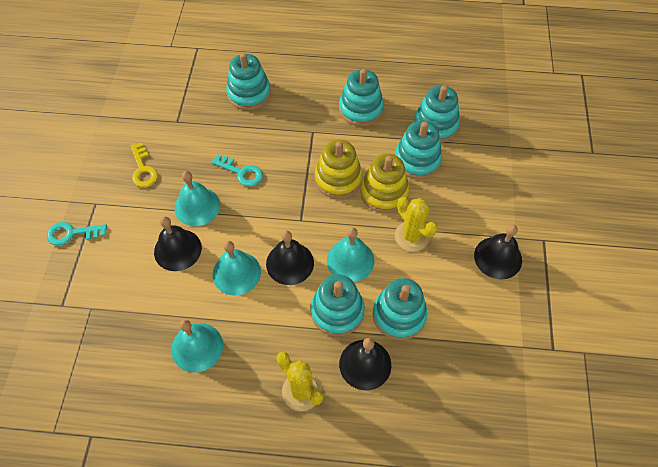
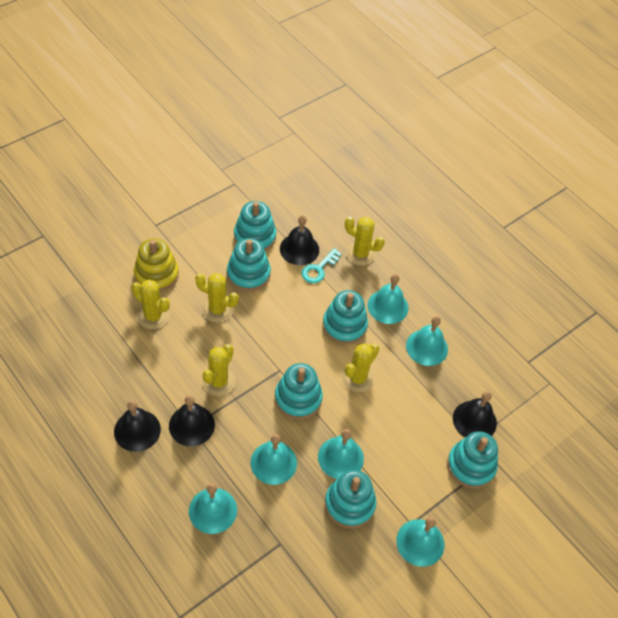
turquoise bell: 4 -> 6
turquoise key: 2 -> 1
yellow cactus: 2 -> 5
yellow key: 1 -> 0
yellow stacking toy: 2 -> 1

